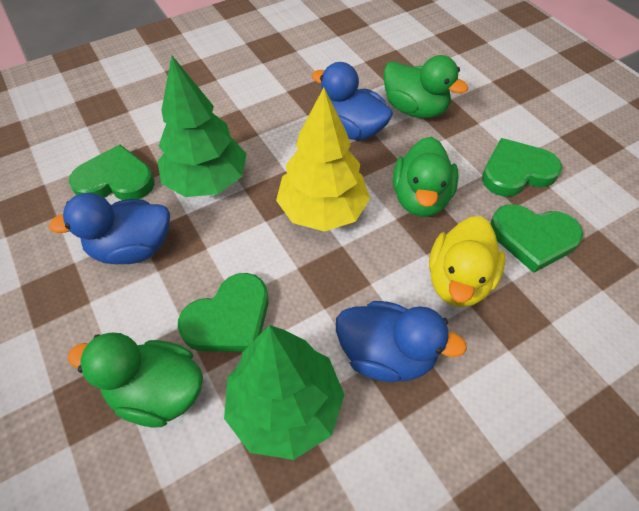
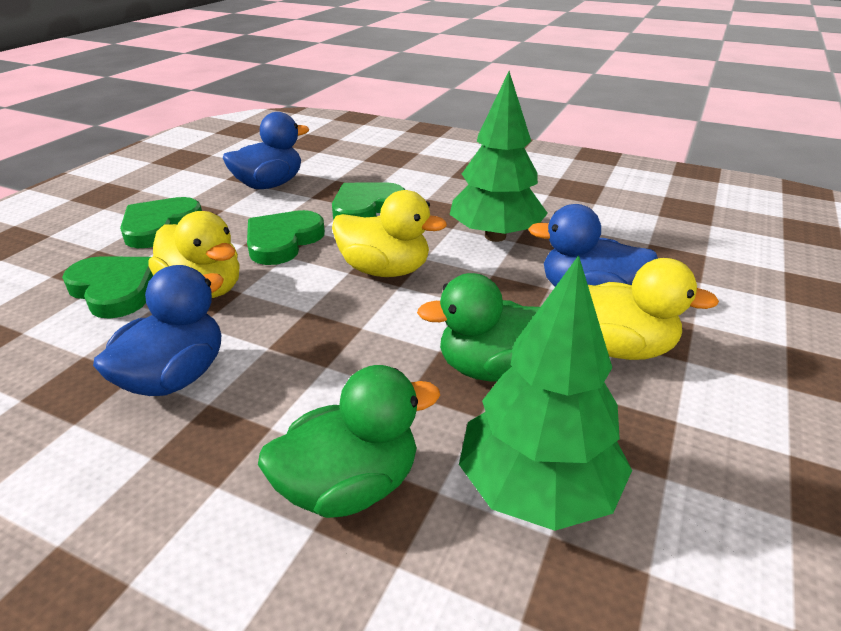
green duck: 3 -> 2
yellow duck: 1 -> 3
yellow tree: 1 -> 0

